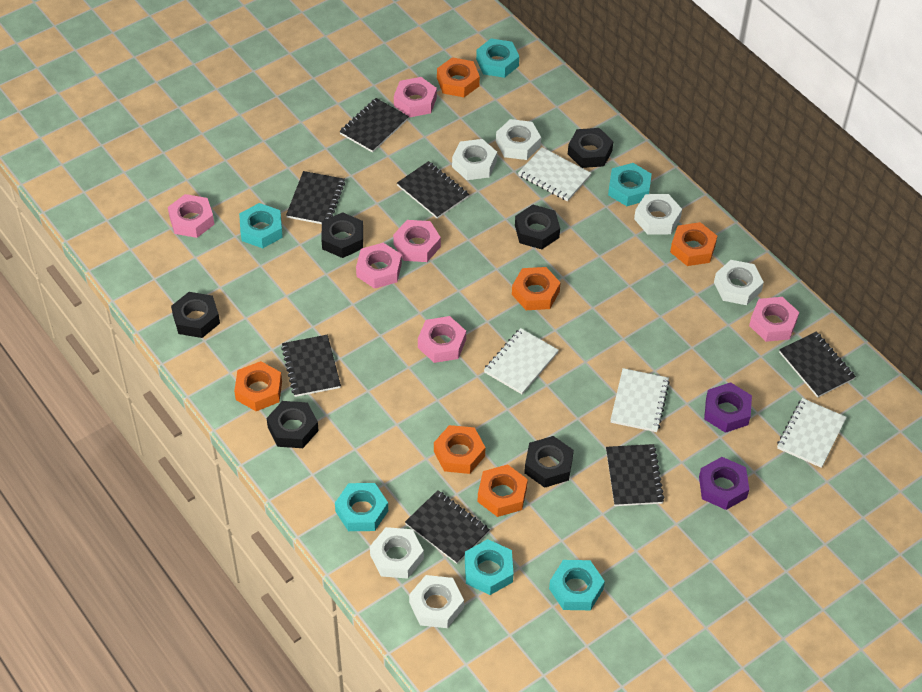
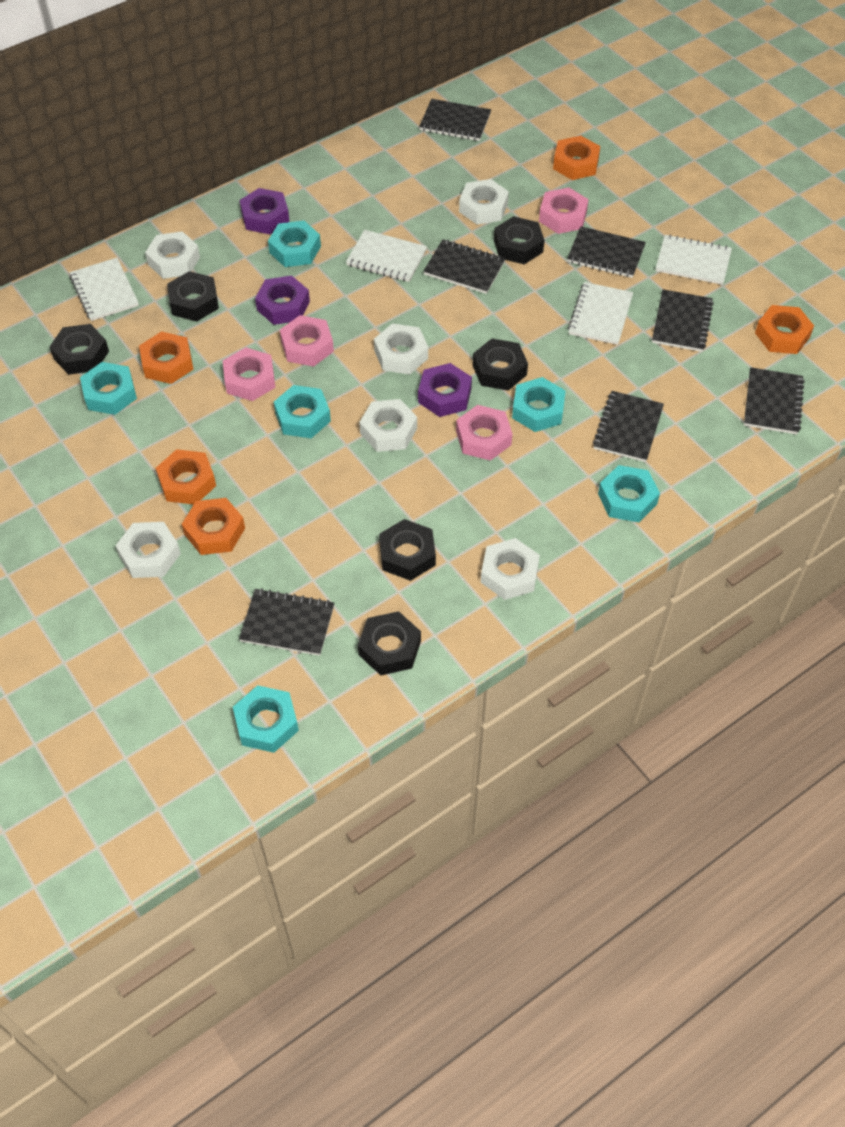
orange nut: 6 -> 5
pink nut: 6 -> 4
purple nut: 2 -> 3

